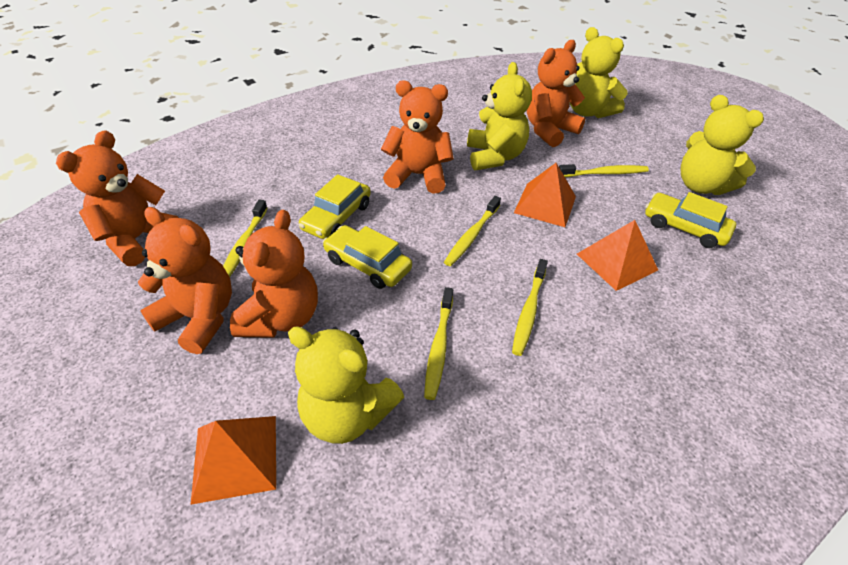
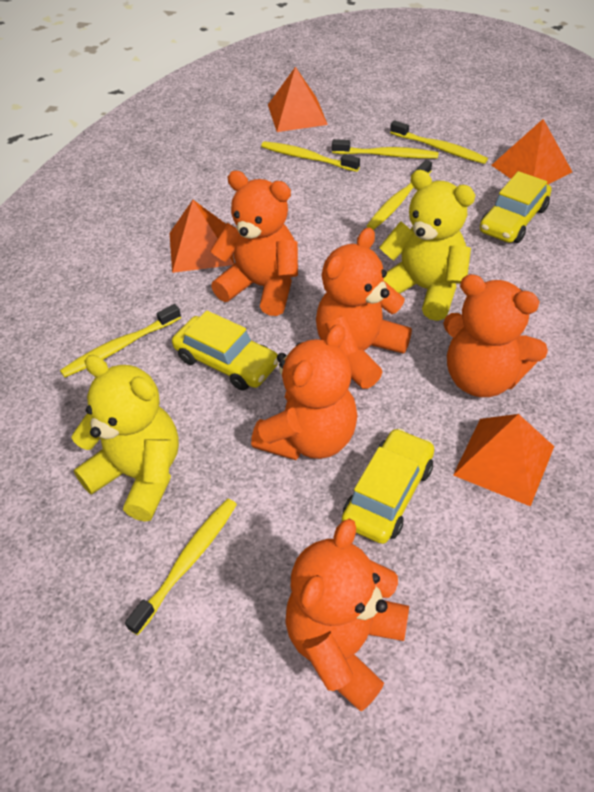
orange pyramid: 3 -> 4
yellow teddy bear: 4 -> 2
yellow toothbrush: 5 -> 6

